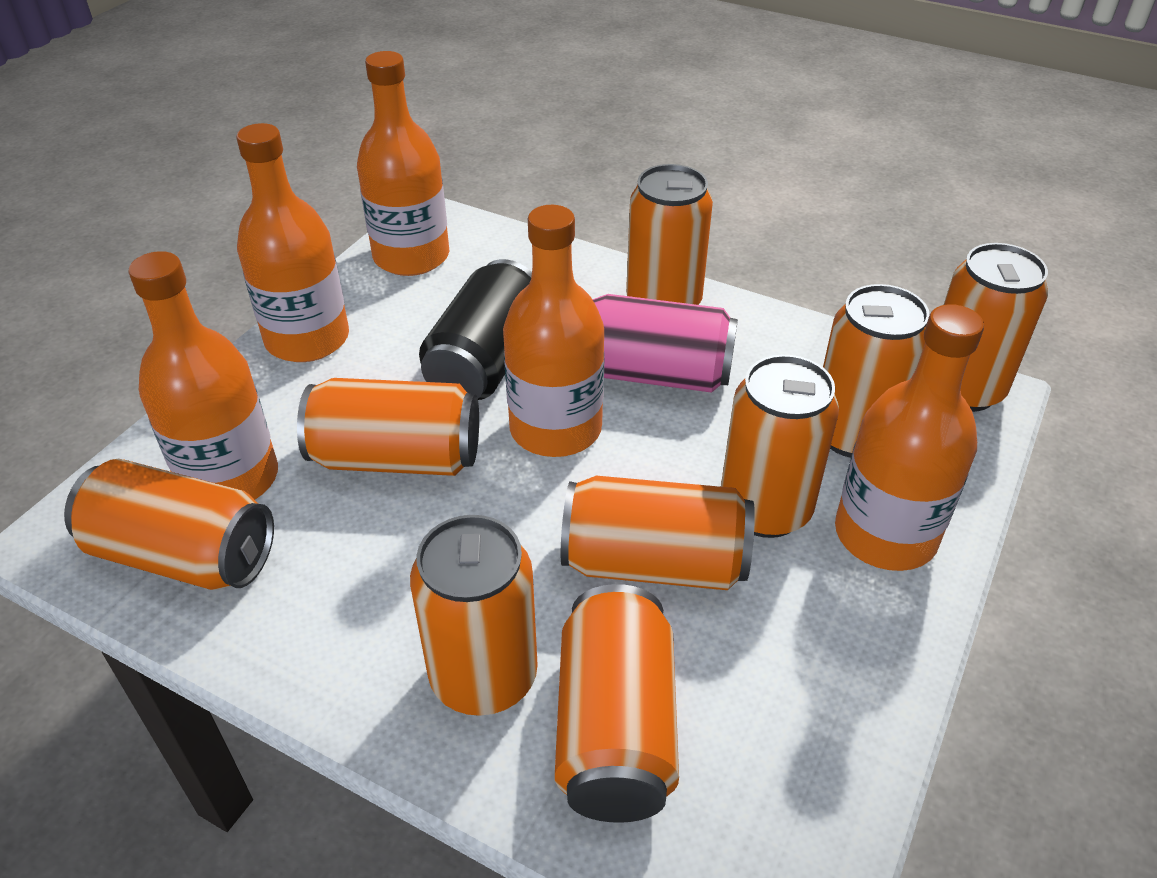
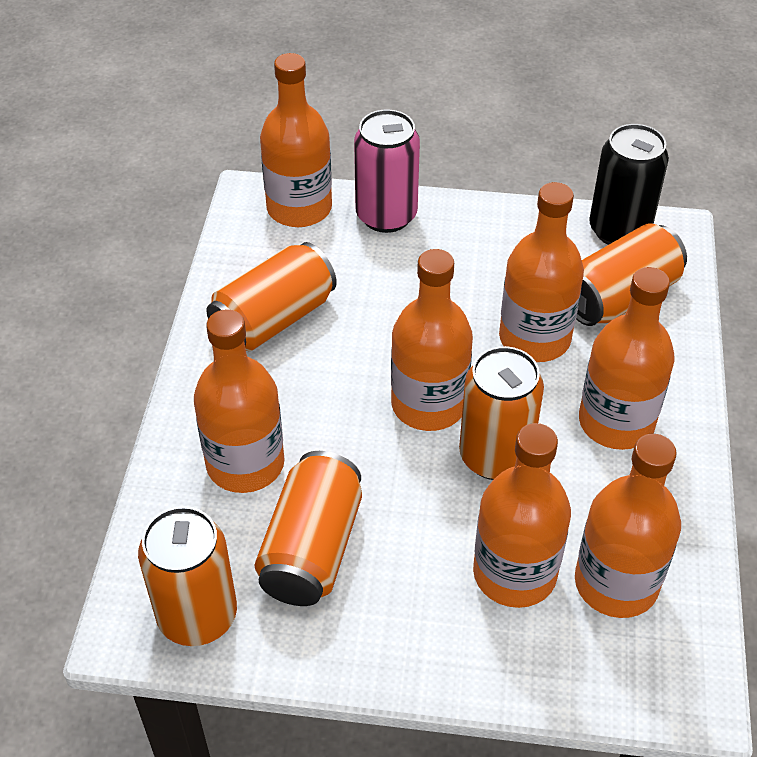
orange bottle: 5 -> 7
orange can: 9 -> 5

